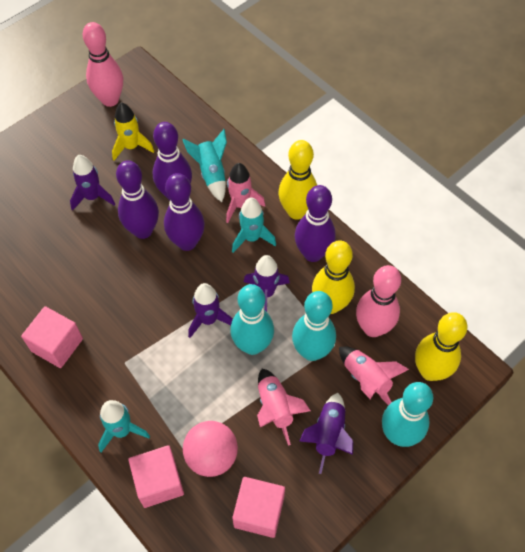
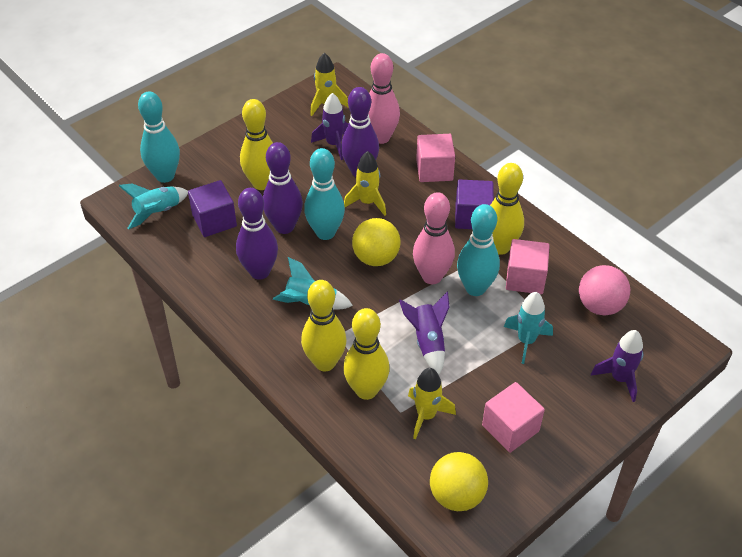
pink rocket: 3 -> 0
purple bowling pin: 4 -> 3
purple cube: 0 -> 2
purple rocket: 4 -> 3
yellow ball: 0 -> 2
yellow bowling pin: 3 -> 4
yellow rocket: 1 -> 3

